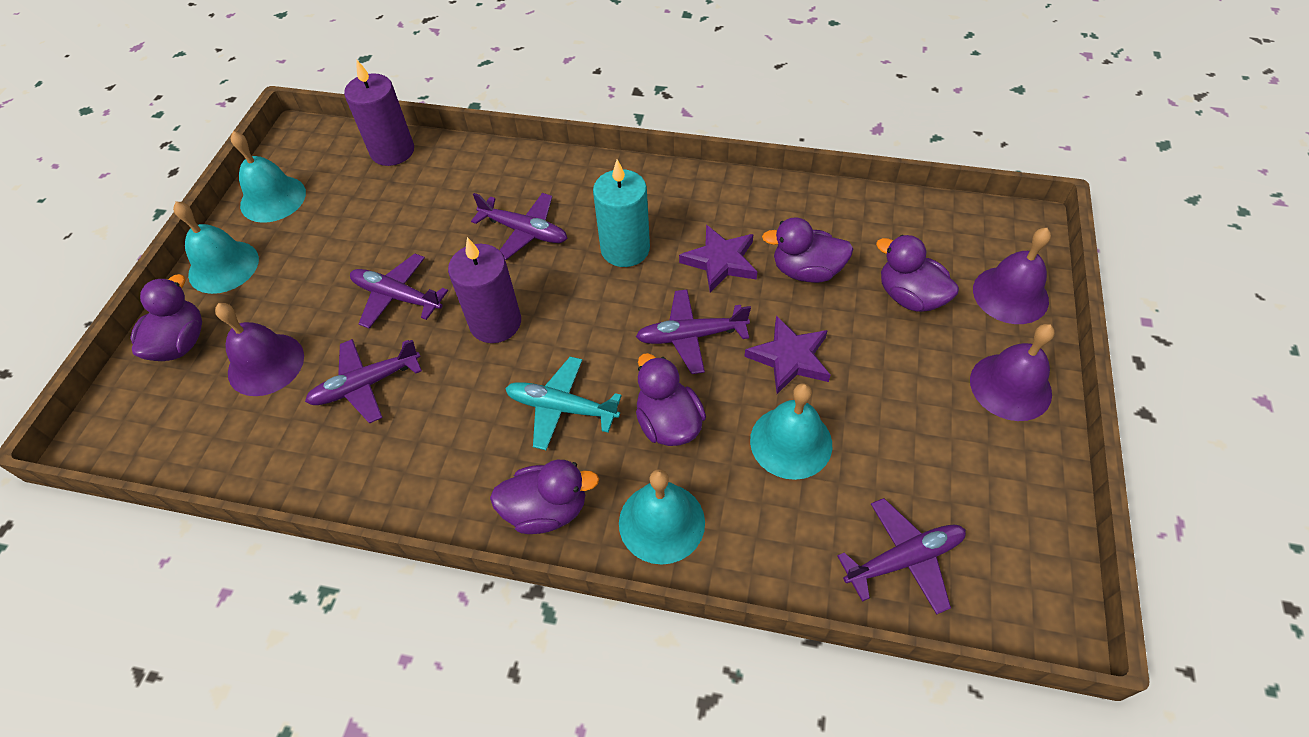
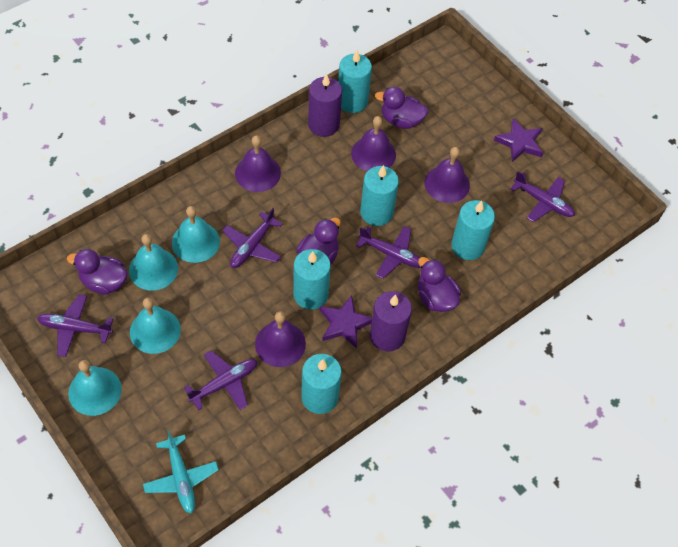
purple bell: 3 -> 4
purple duck: 5 -> 4
turquoise candle: 1 -> 5

